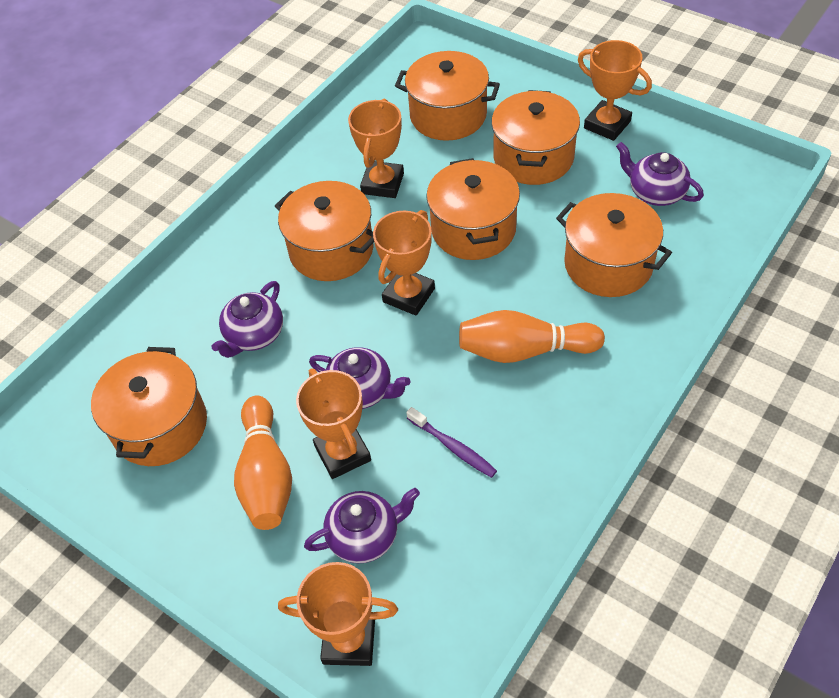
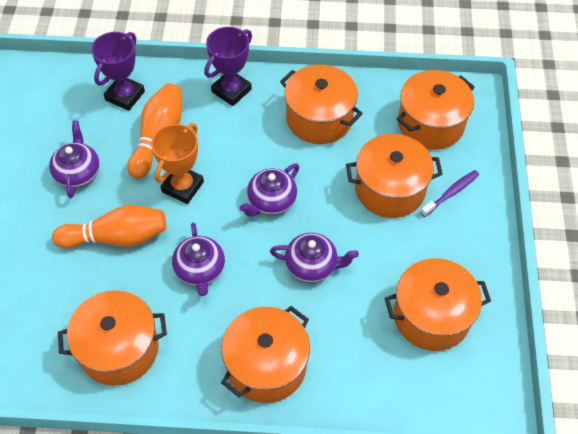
orange trophy: 5 -> 1
purple trophy: 0 -> 2

